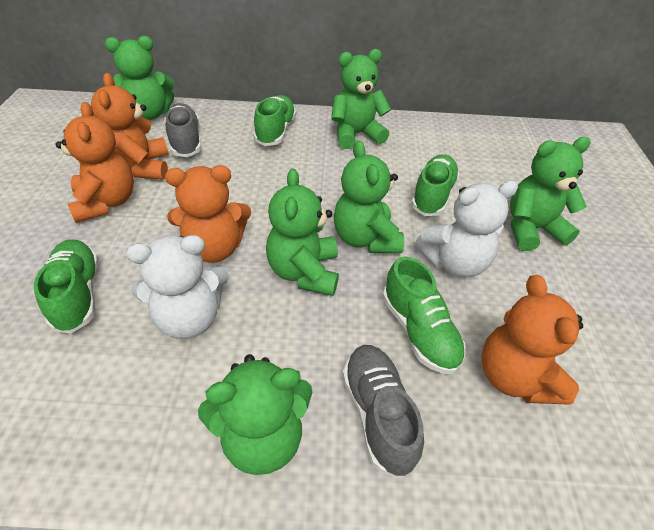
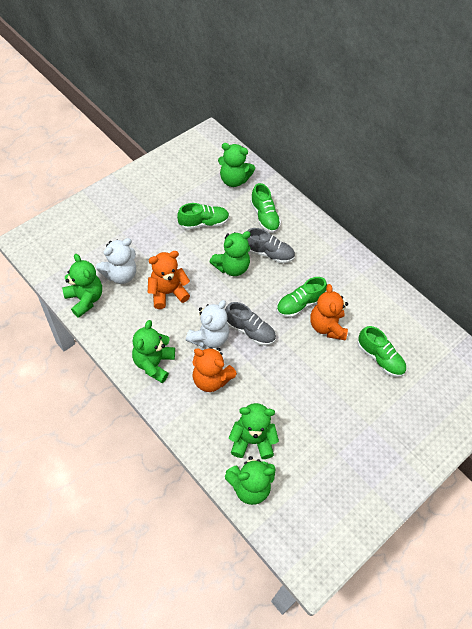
orange teddy bear: 4 -> 3

